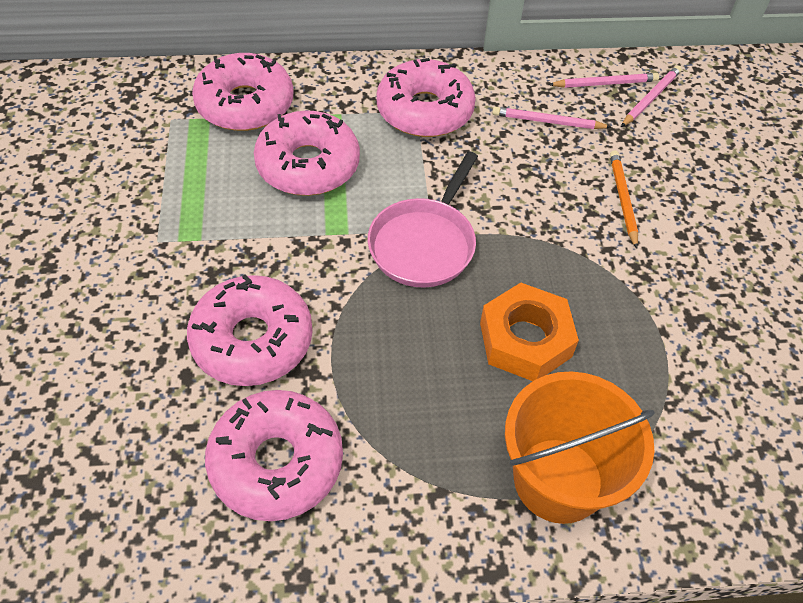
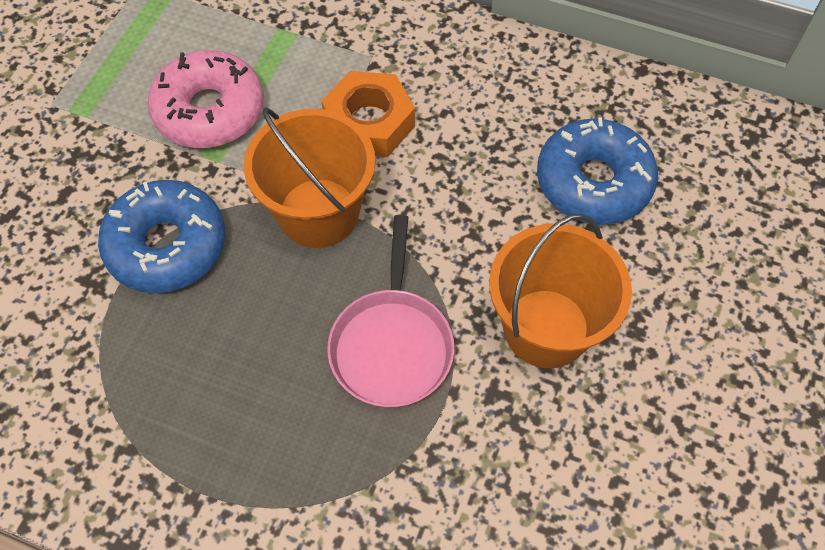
blue donut: 0 -> 2
orange bucket: 1 -> 2
orange pencil: 1 -> 0
pink donut: 5 -> 1
pink pencil: 3 -> 0

